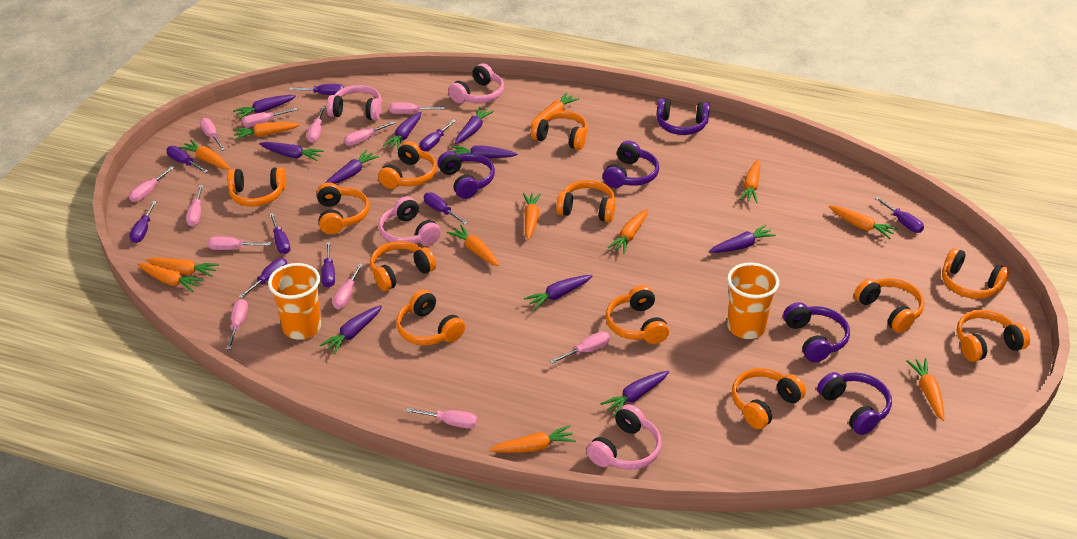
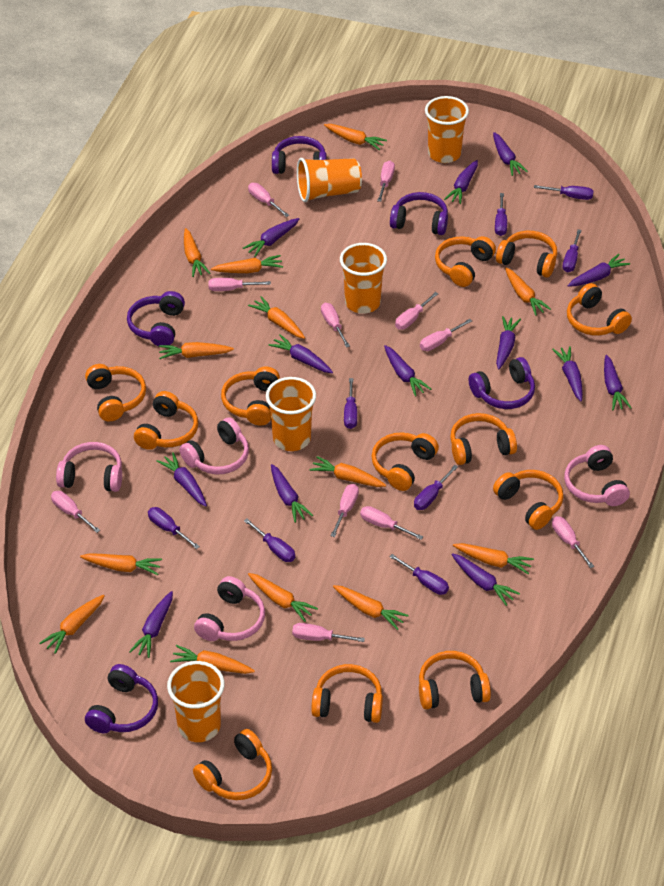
orange carrot: 12 -> 13
orange cup: 2 -> 5
pink screwdriver: 12 -> 11
purple carrot: 10 -> 13
purple screwdriver: 9 -> 8

